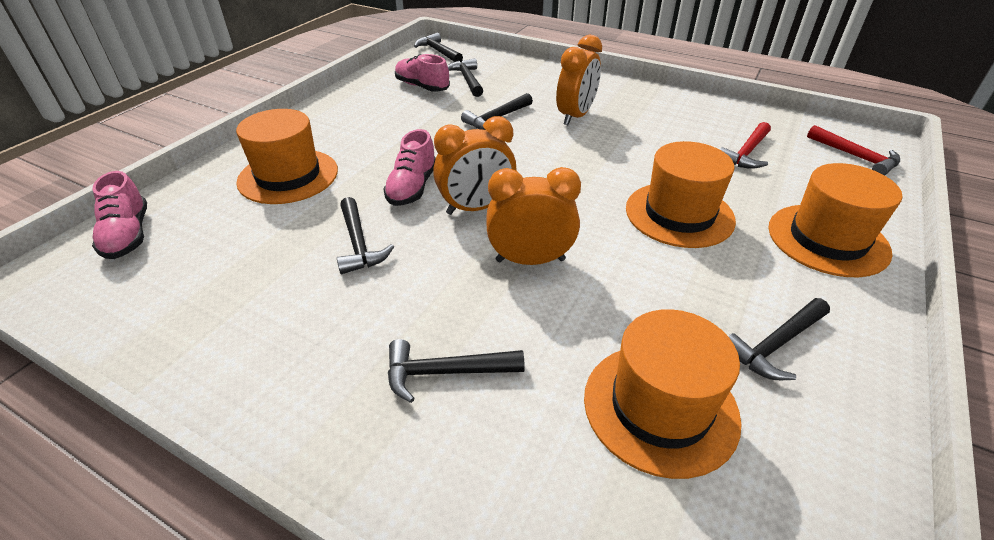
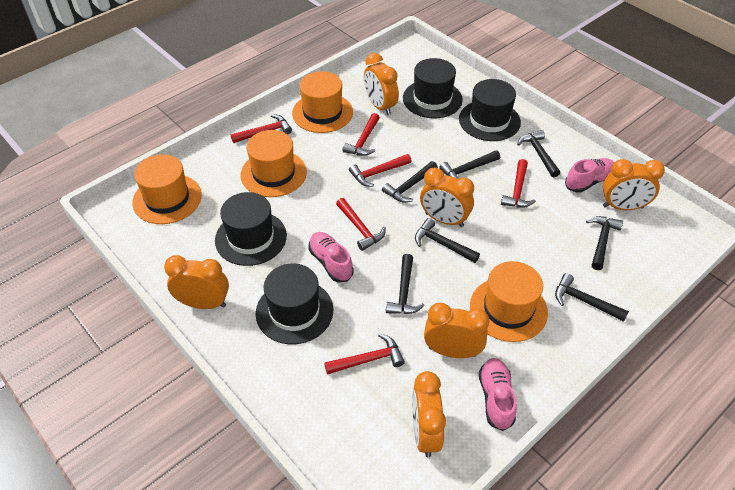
black hammer: 6 -> 7
black hat: 0 -> 4
orange clock: 3 -> 6
red hammer: 2 -> 6

